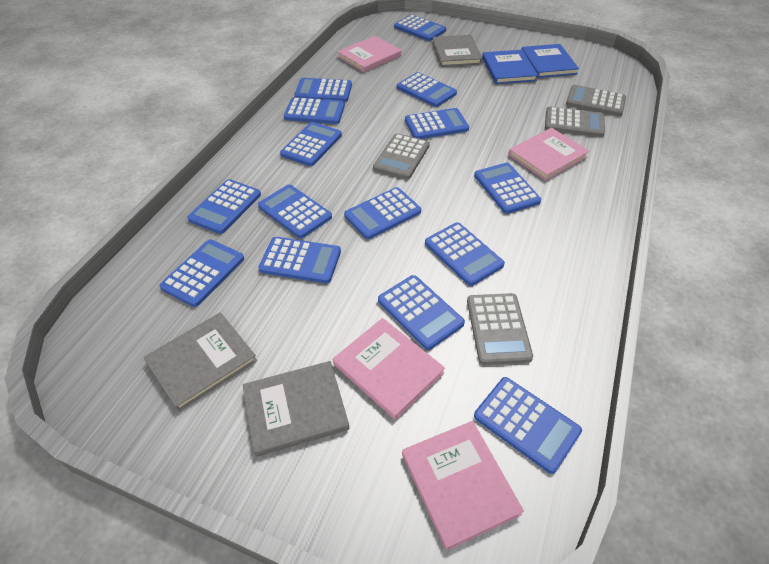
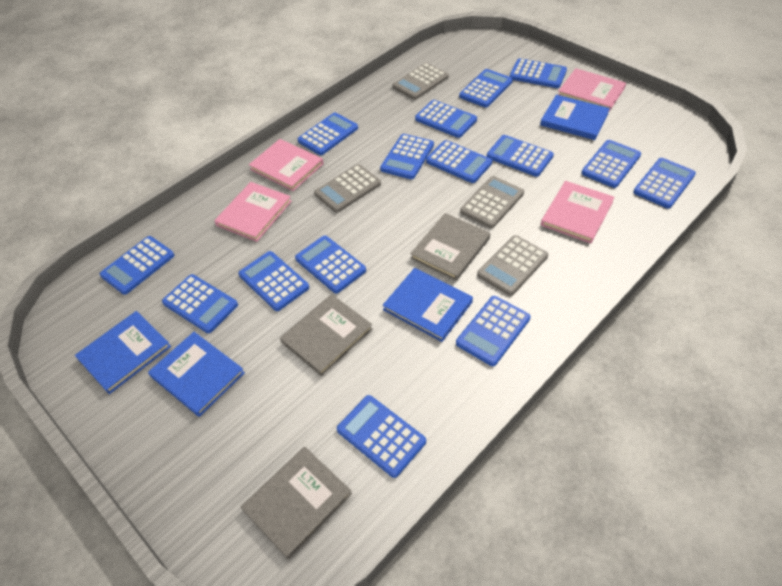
blue book: 2 -> 4

